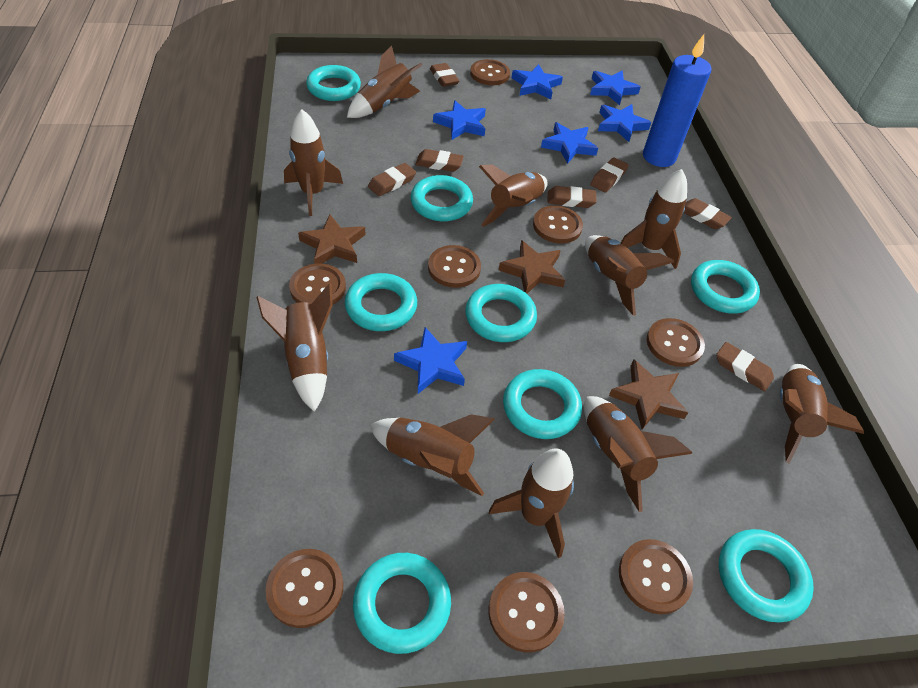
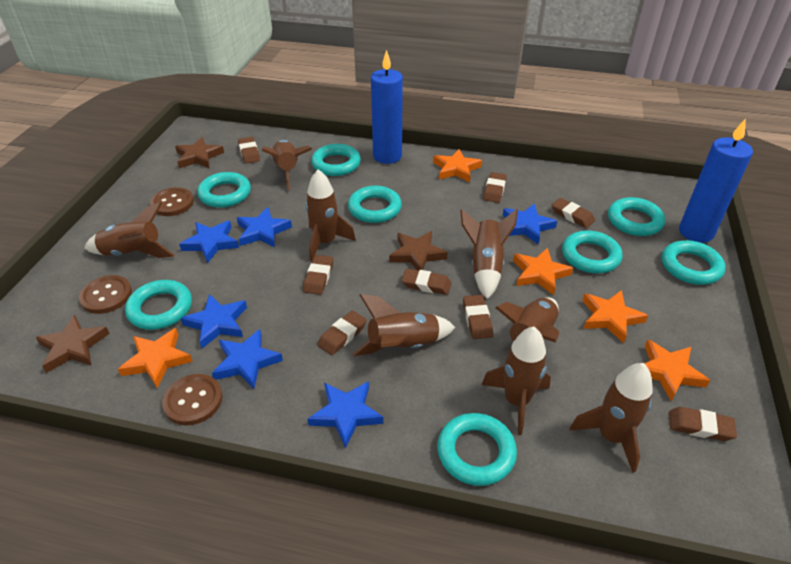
blue candle: 1 -> 2
brown button: 8 -> 3
brown eraser: 7 -> 8
brown rocket: 10 -> 8
orange star: 0 -> 5

